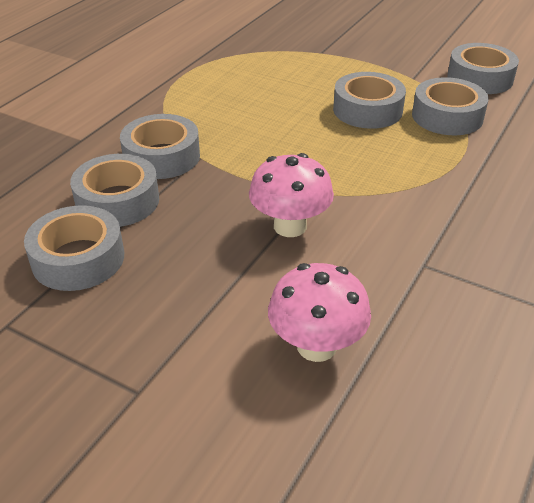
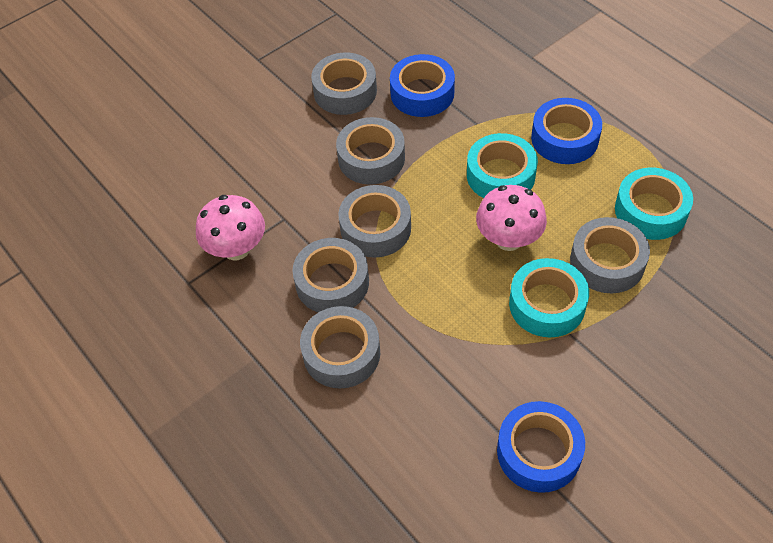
blue tape: 0 -> 3
turquoise tape: 0 -> 3

